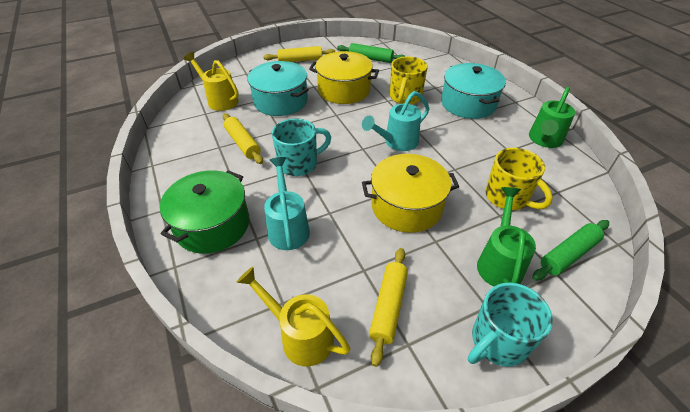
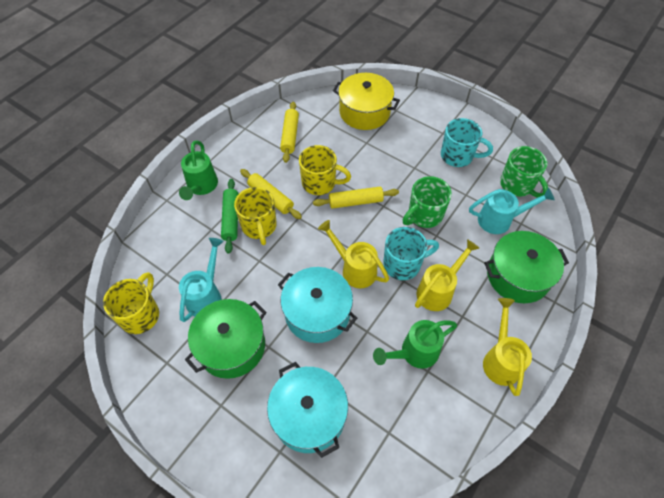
green mug: 0 -> 2
green pot: 1 -> 2
green rolling pin: 2 -> 1
yellow mug: 2 -> 3
yellow pot: 2 -> 1
yellow watering can: 2 -> 3

